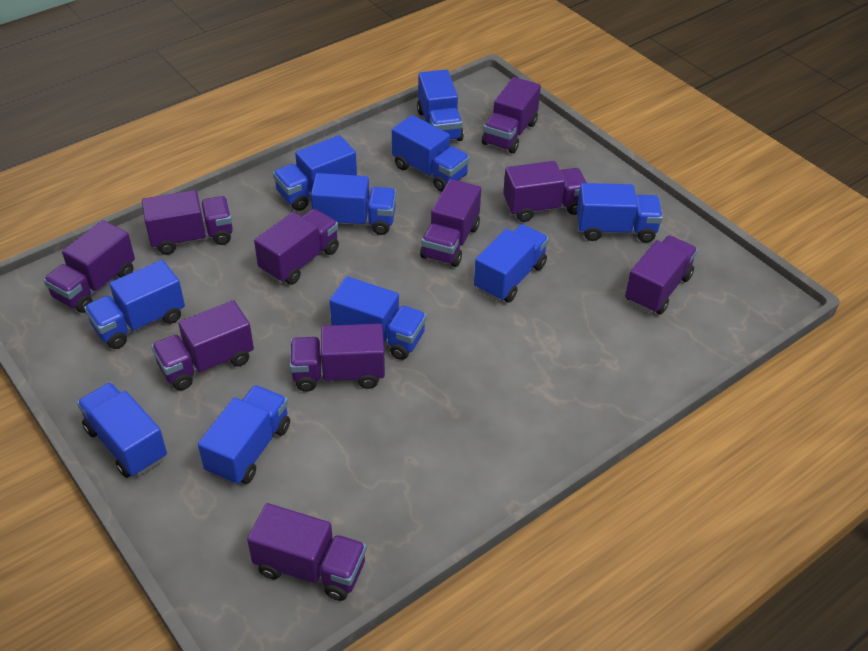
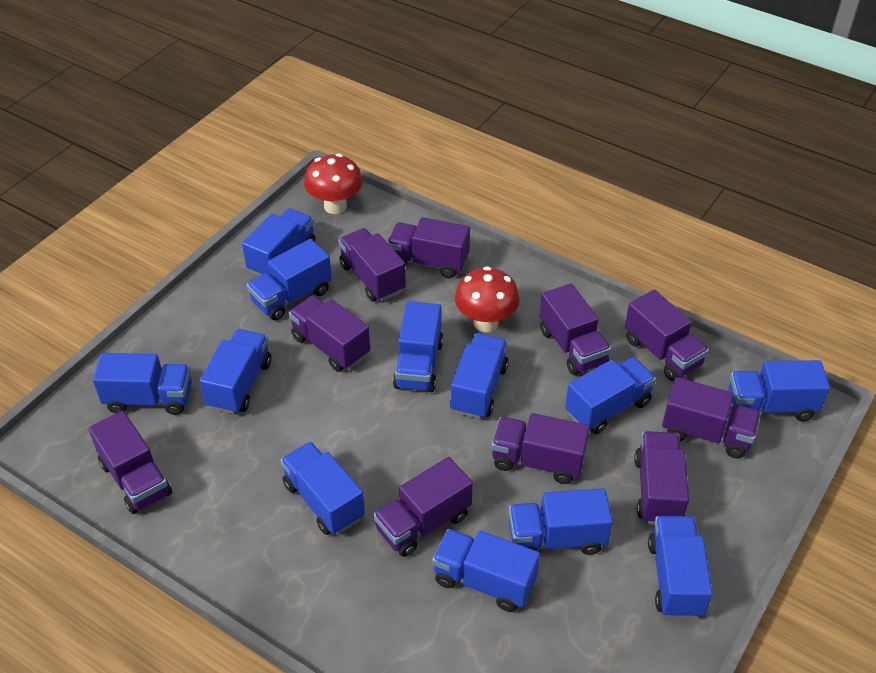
blue truck: 10 -> 12
red mushroom: 0 -> 2

